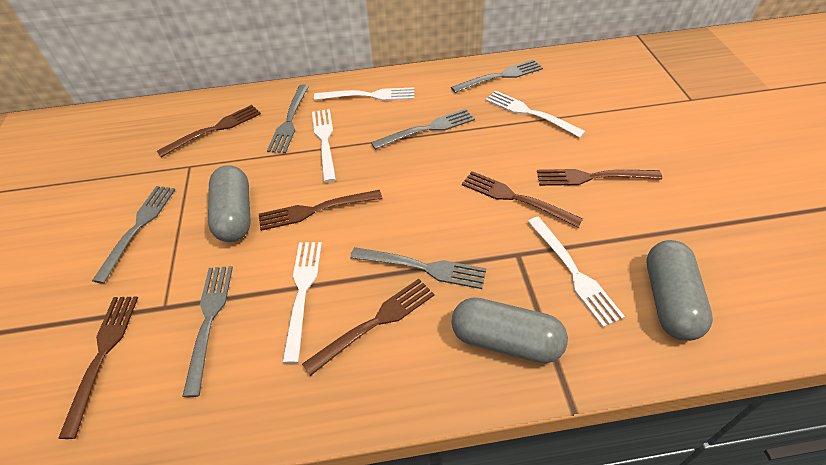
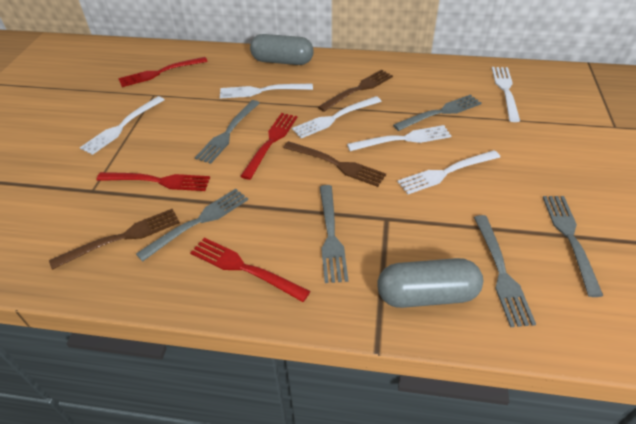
brown fork: 6 -> 3
grey capsule: 3 -> 2
red fork: 0 -> 4
white fork: 5 -> 6

